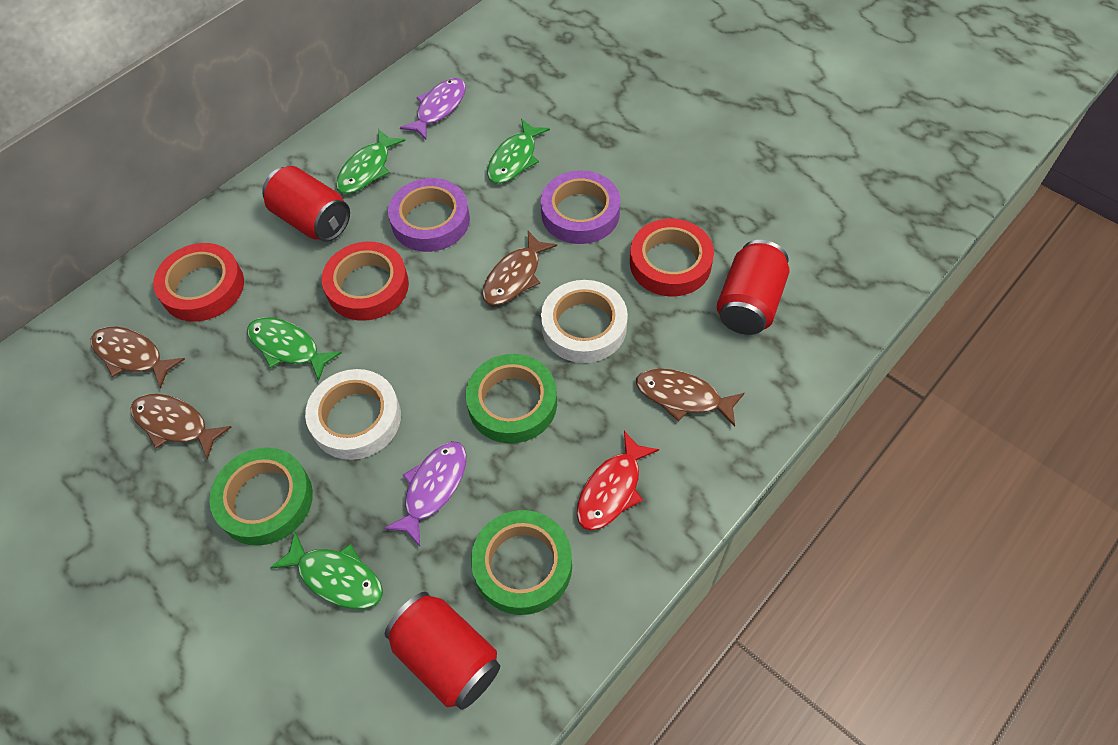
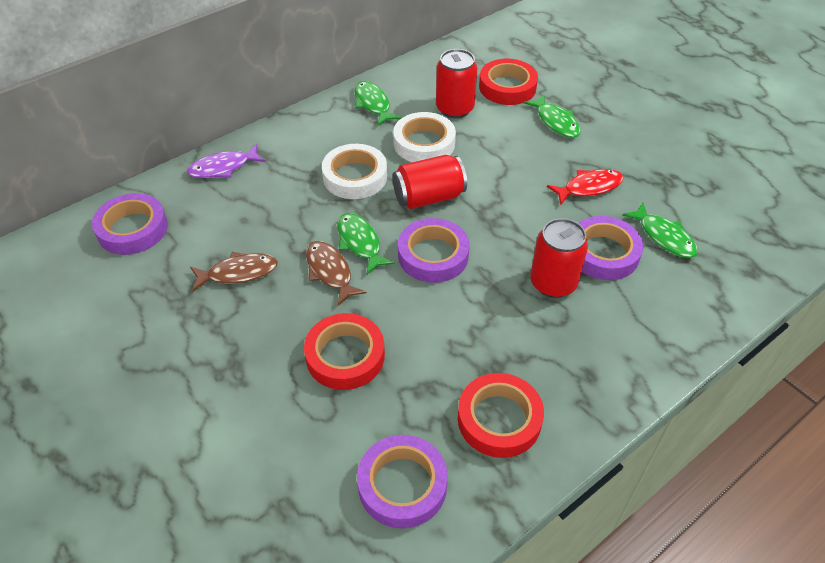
brown fish: 4 -> 2
green tape: 3 -> 0
purple fish: 2 -> 1
purple tape: 2 -> 4

